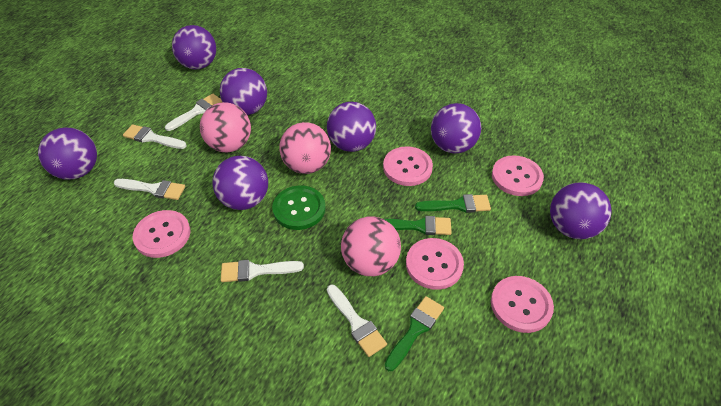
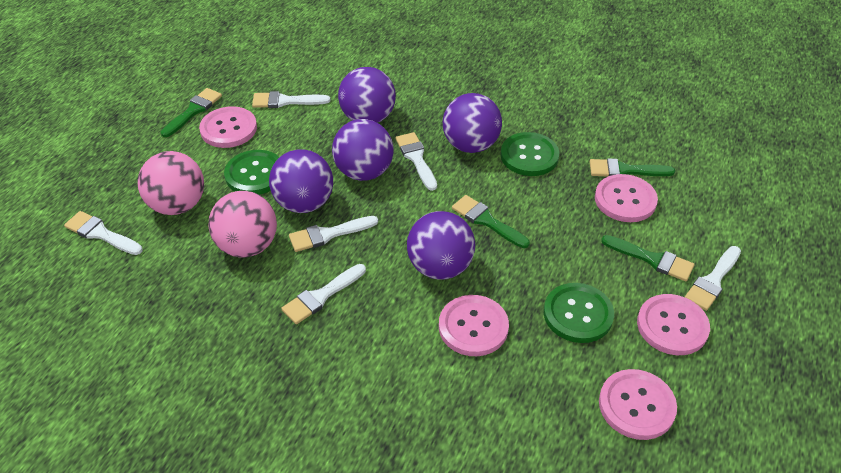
green brush: 3 -> 4
green button: 1 -> 3
pink ball: 3 -> 2
purple ball: 7 -> 5
white brush: 5 -> 6

